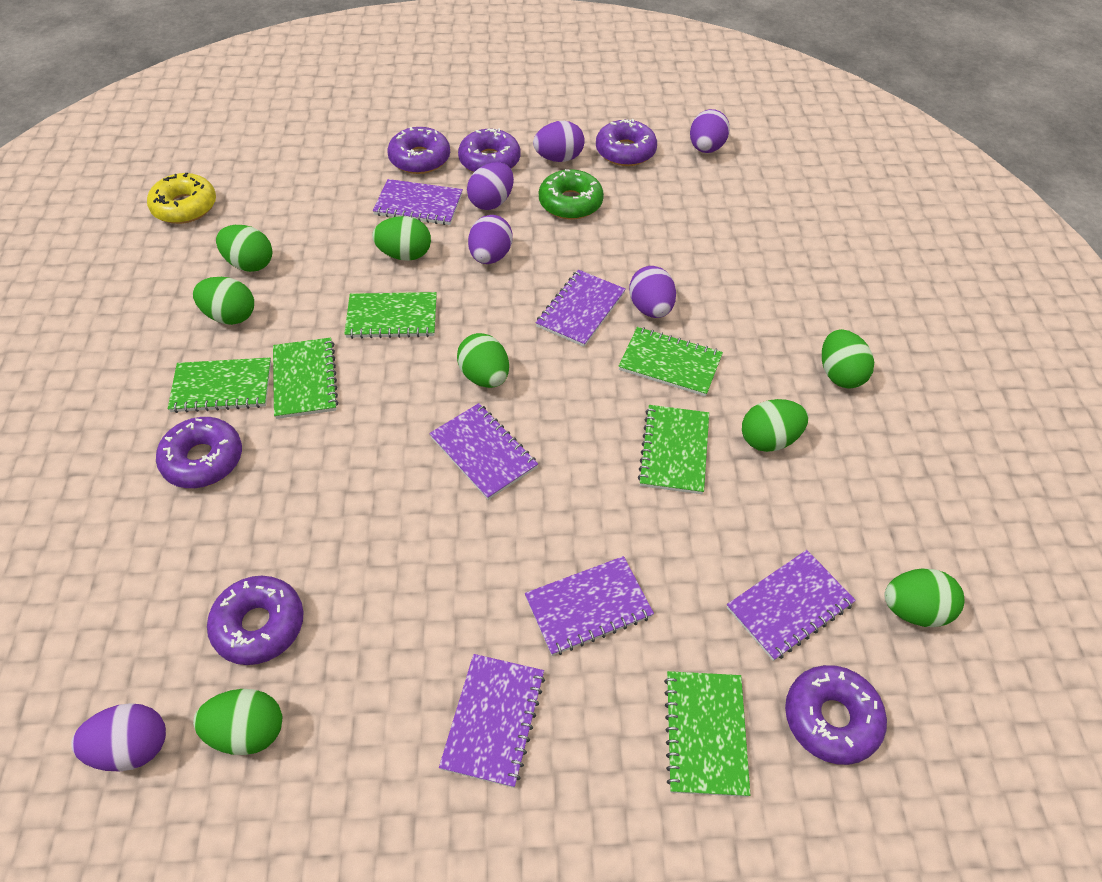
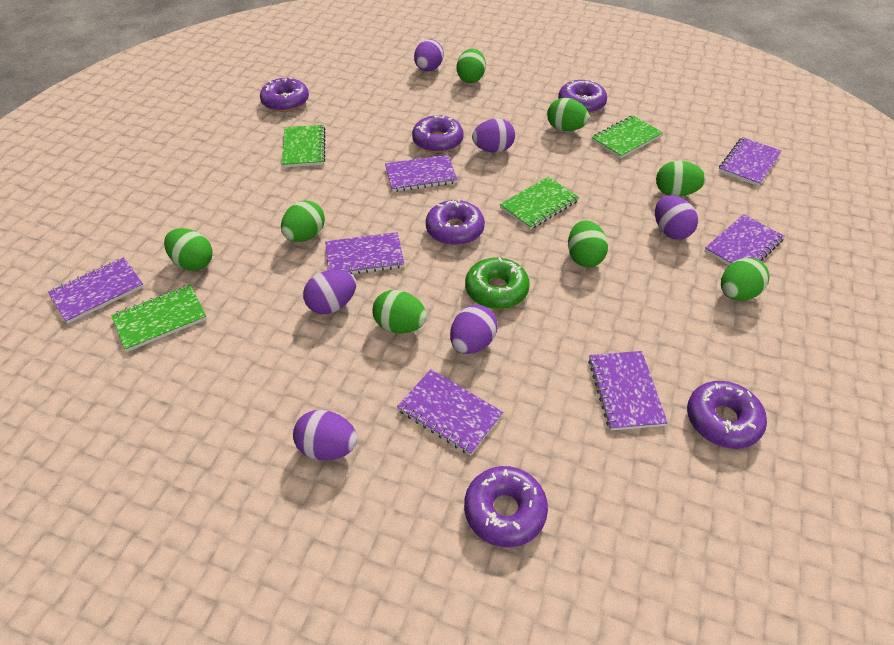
green notebook: 6 -> 4
purple notebook: 6 -> 7
yellow donut: 1 -> 0

